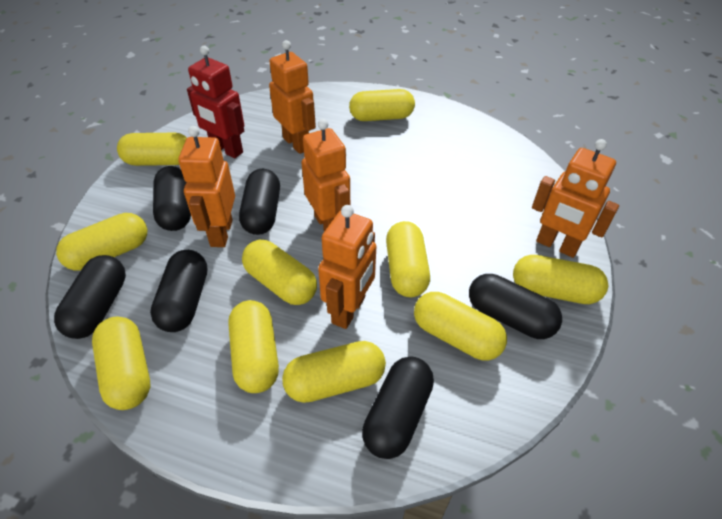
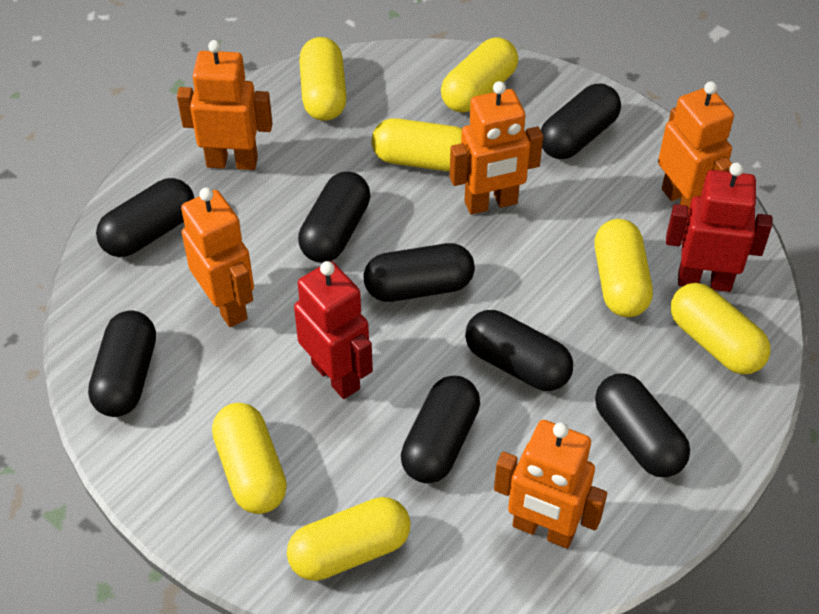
black capsule: 6 -> 8
red robot: 1 -> 2
yellow capsule: 10 -> 7

